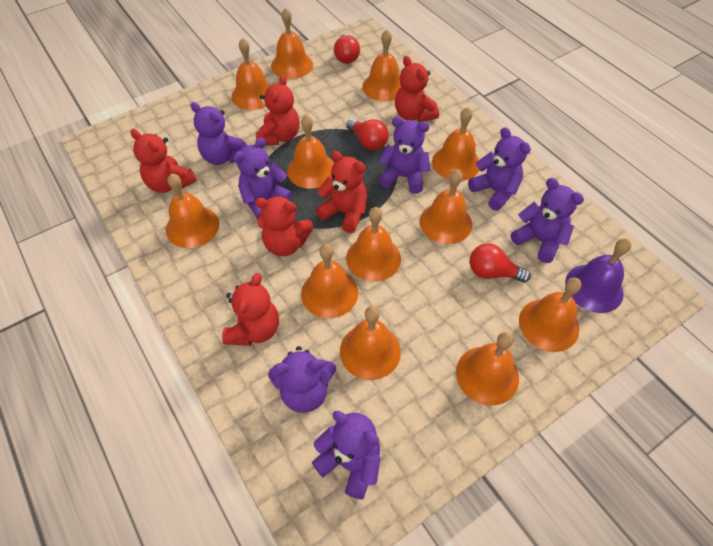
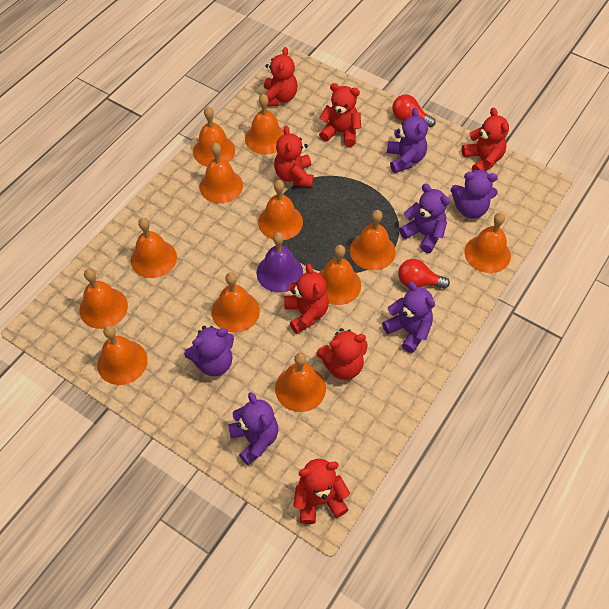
purple teddy bear: 7 -> 6
red light bulb: 3 -> 2
red teddy bear: 6 -> 7

